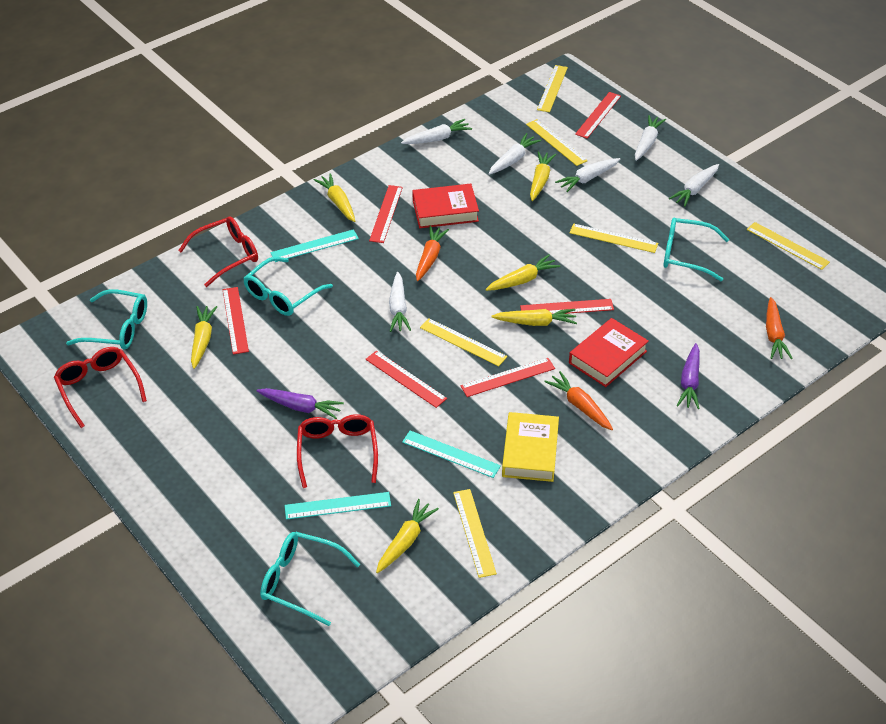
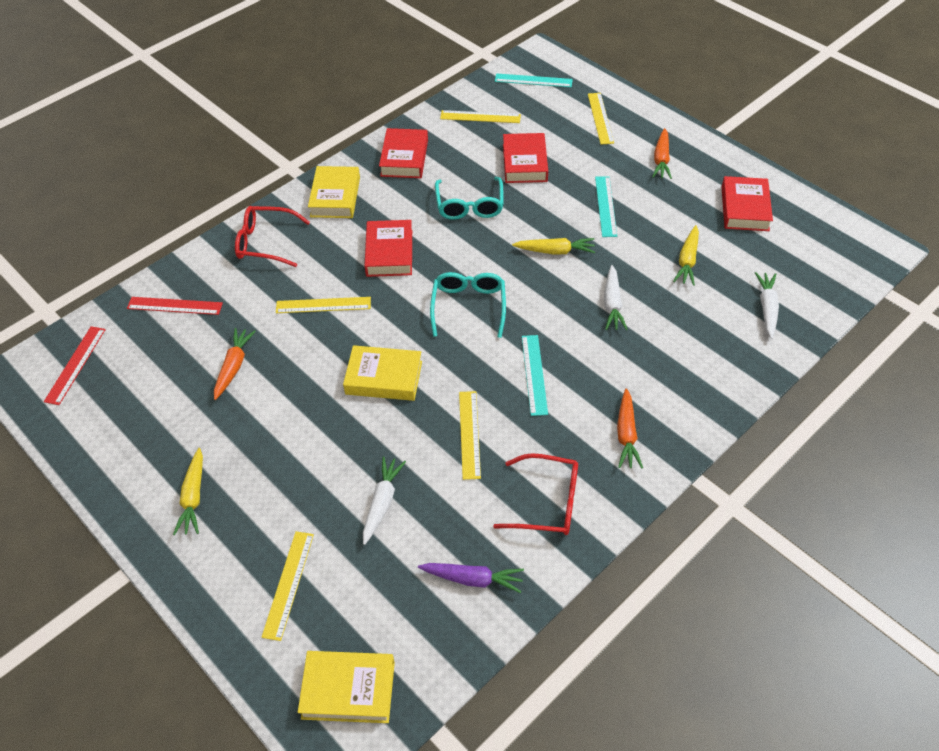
purple carrot: 2 -> 1
red book: 2 -> 4
red glasses: 3 -> 2
red ruler: 6 -> 2
turquoise glasses: 4 -> 2
white carrot: 6 -> 3
yellow book: 1 -> 3
yellow carrot: 6 -> 3
yellow ruler: 6 -> 5

